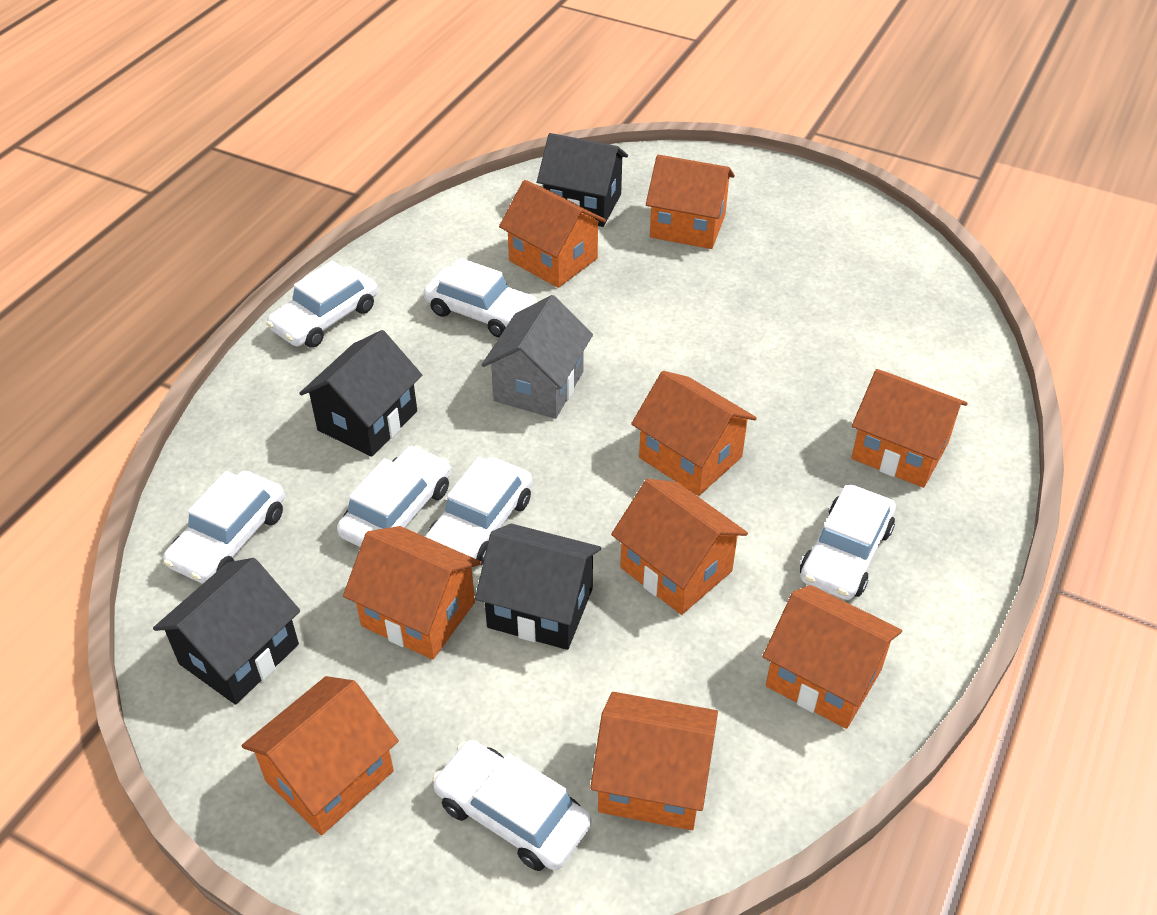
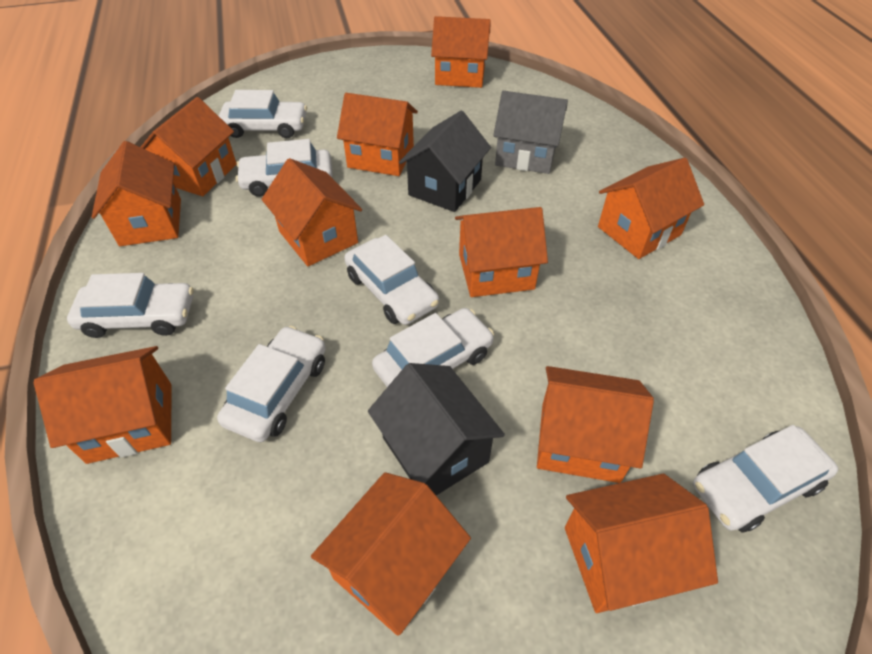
black house: 4 -> 2
orange house: 9 -> 11

